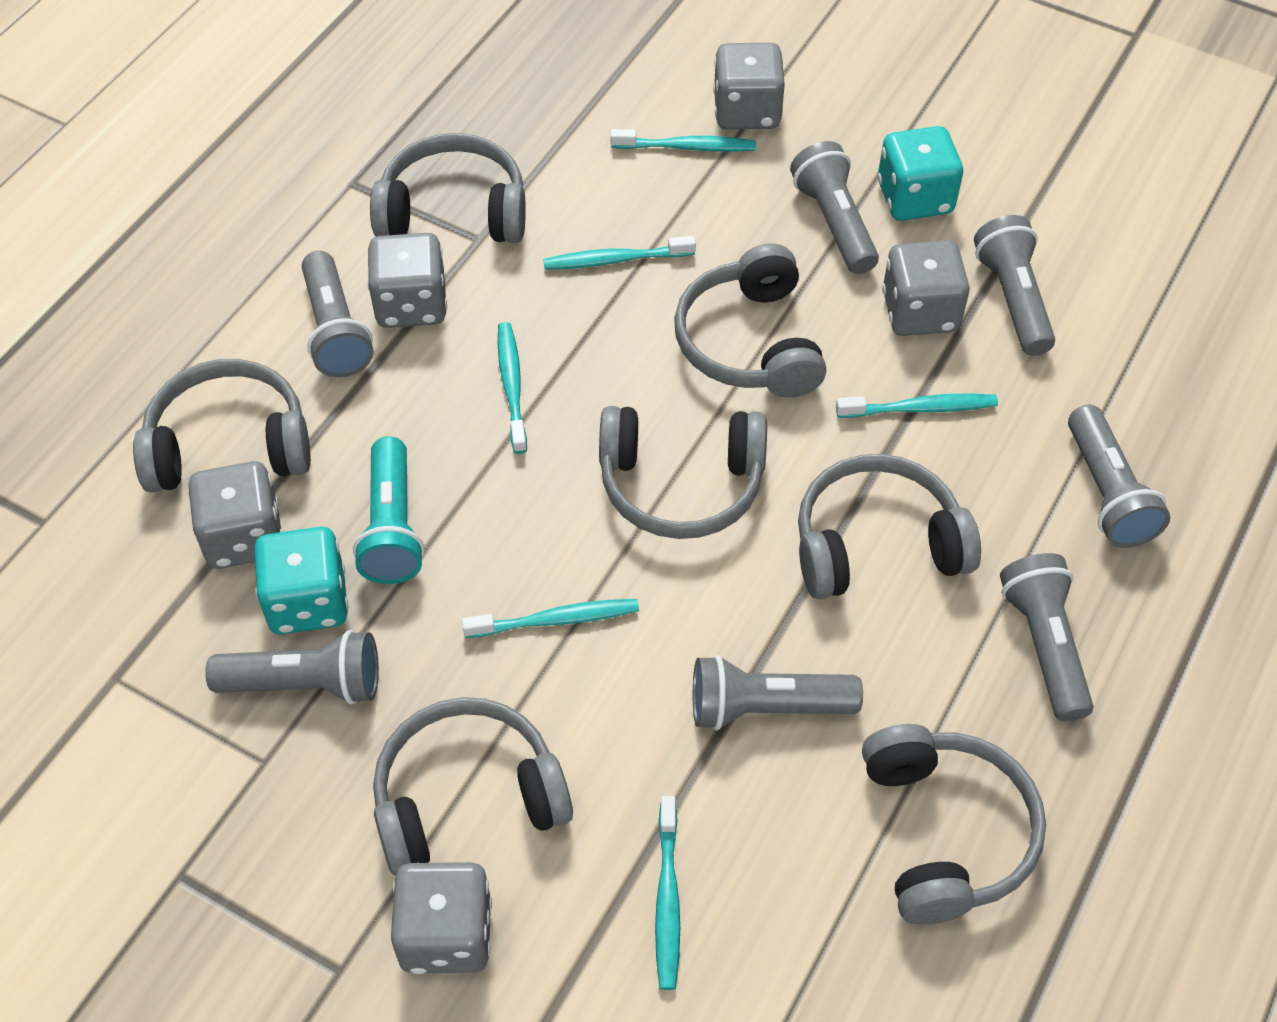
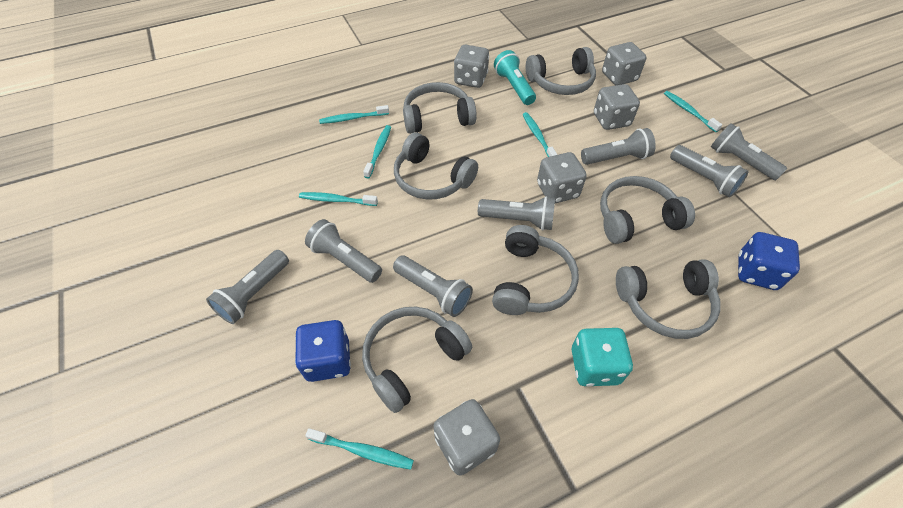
blue dice: 0 -> 2
turquoise dice: 2 -> 1

